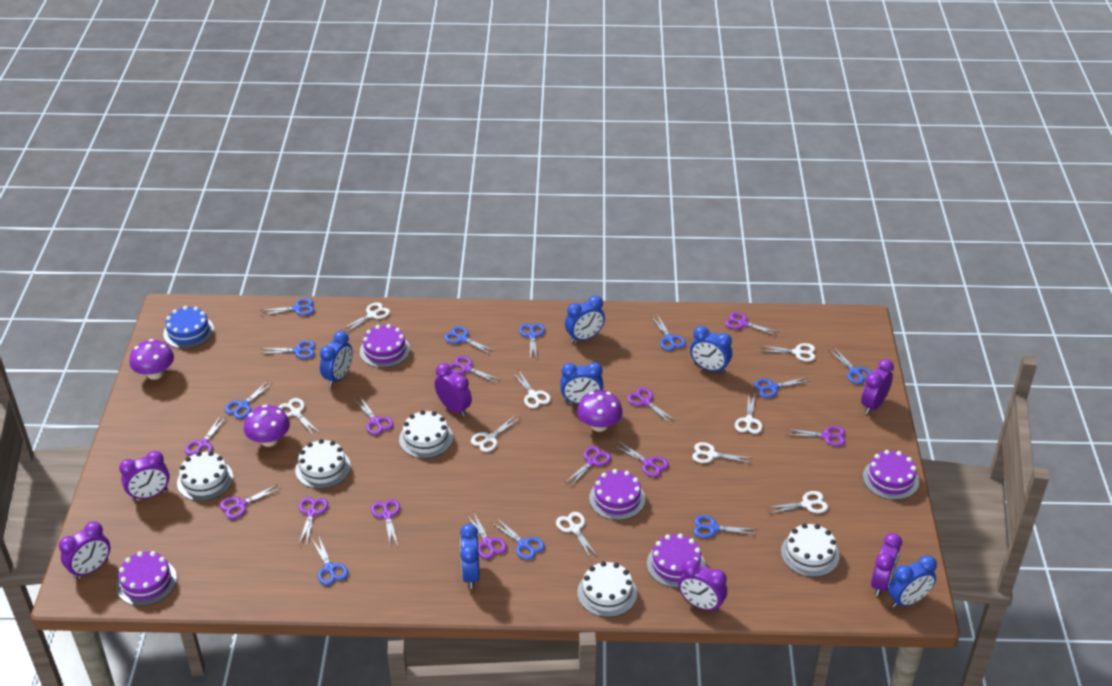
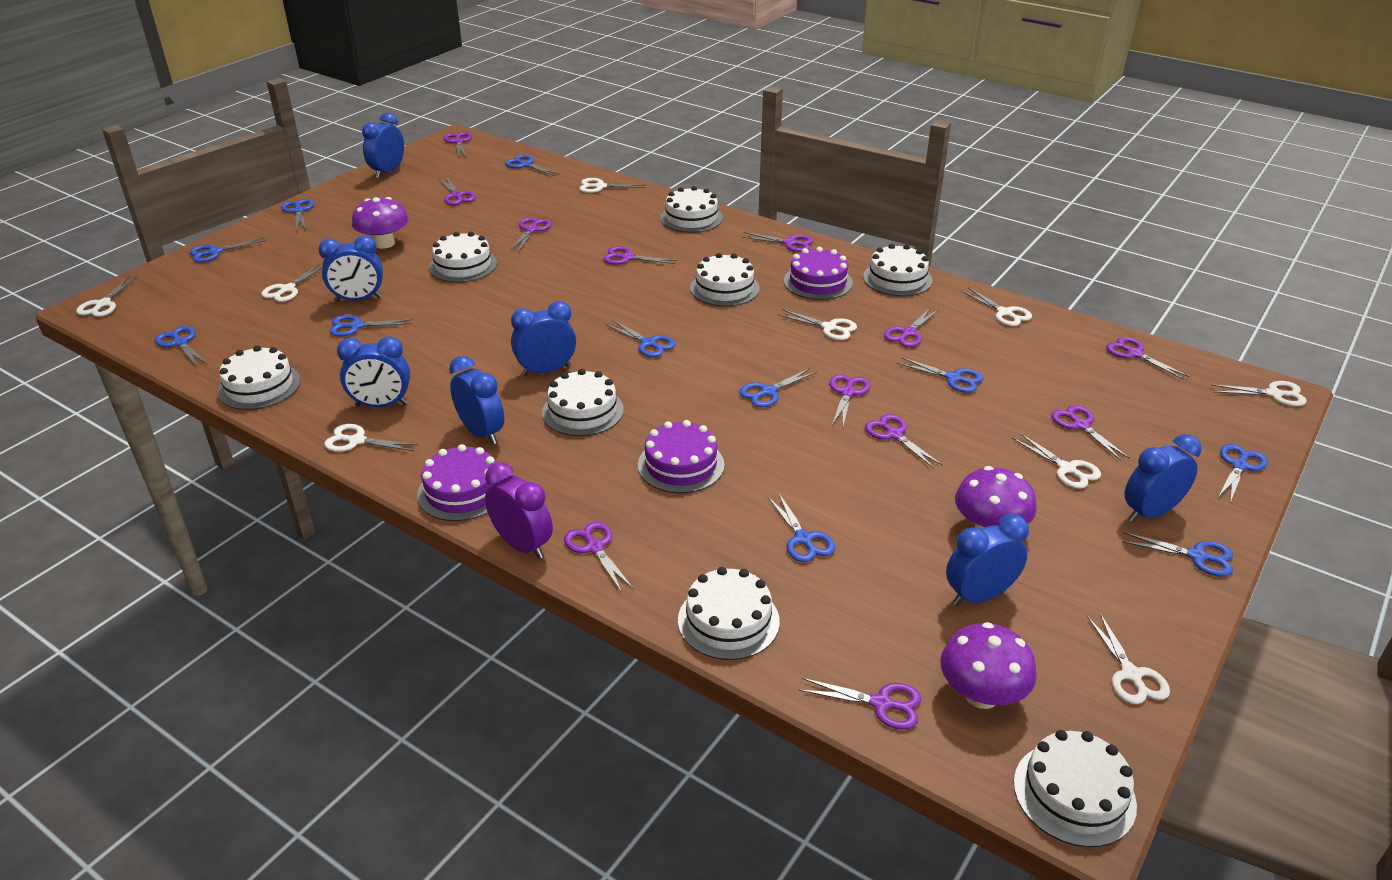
blue cake: 1 -> 0
blue clock: 6 -> 7
purple cake: 5 -> 3
purple clock: 6 -> 1
white cake: 5 -> 8

